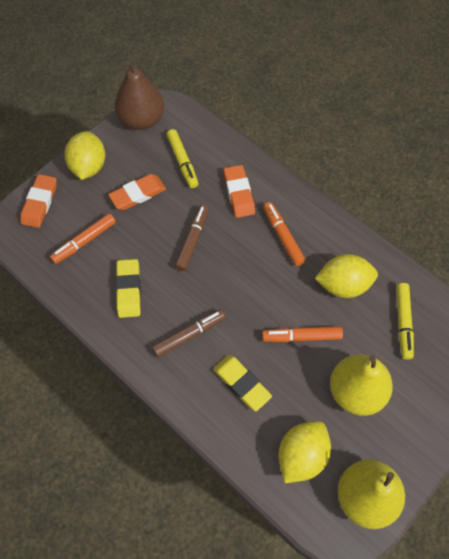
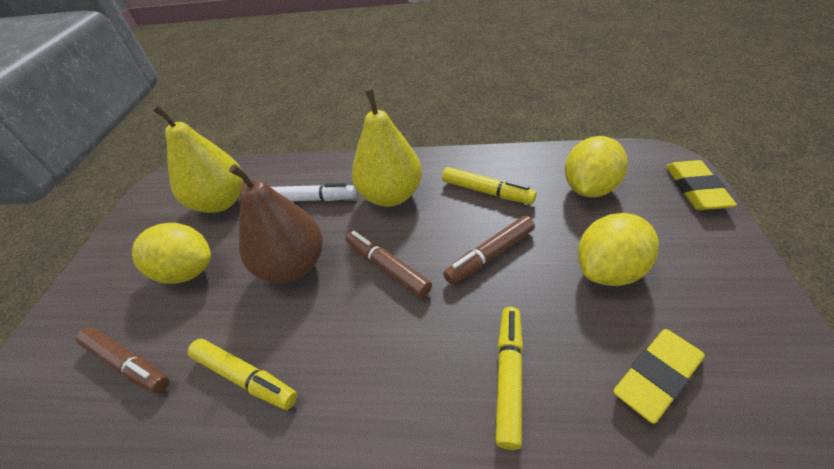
brown marker: 2 -> 3
orange eraser: 3 -> 0
orange marker: 3 -> 0
white marker: 0 -> 1
yellow marker: 2 -> 3

